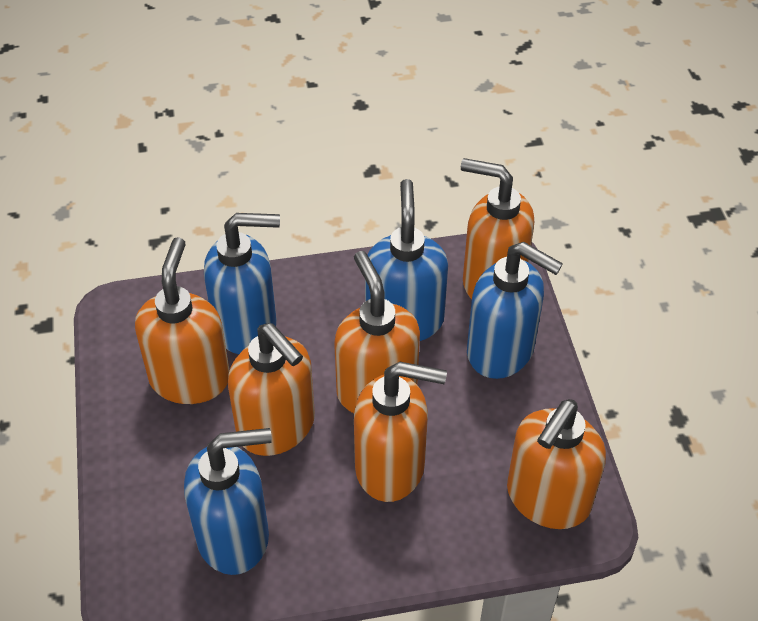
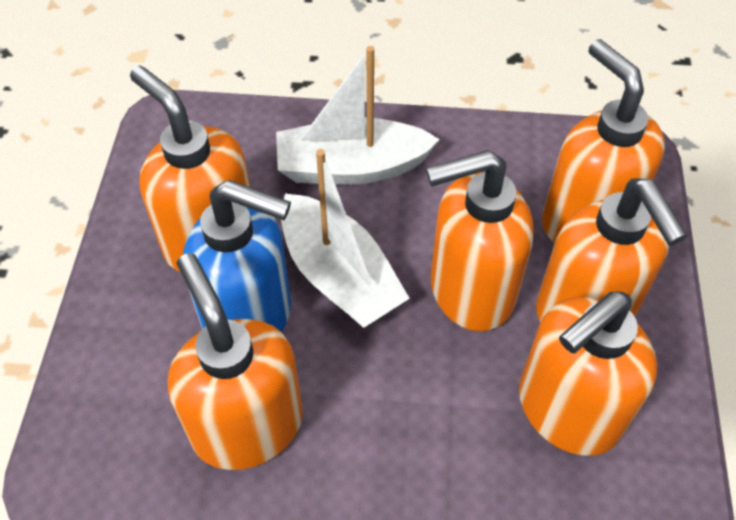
blue soap dispenser: 4 -> 1
white boat: 0 -> 2

